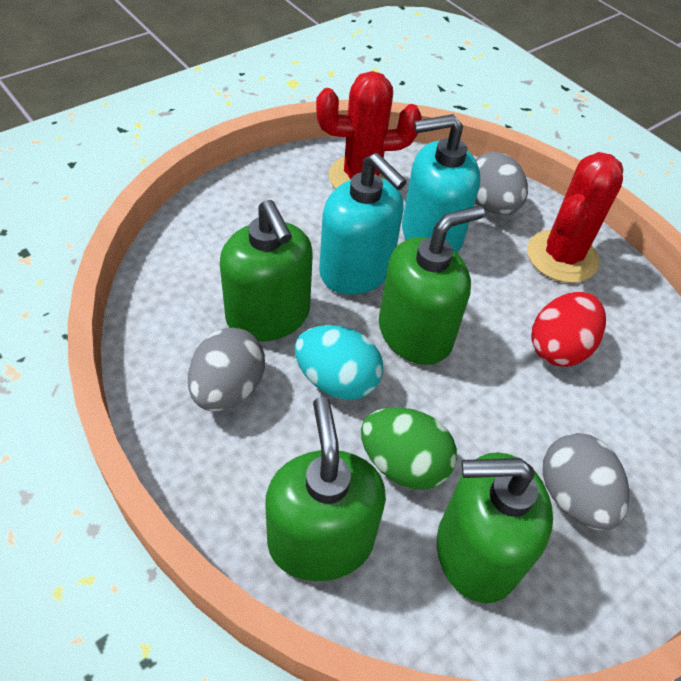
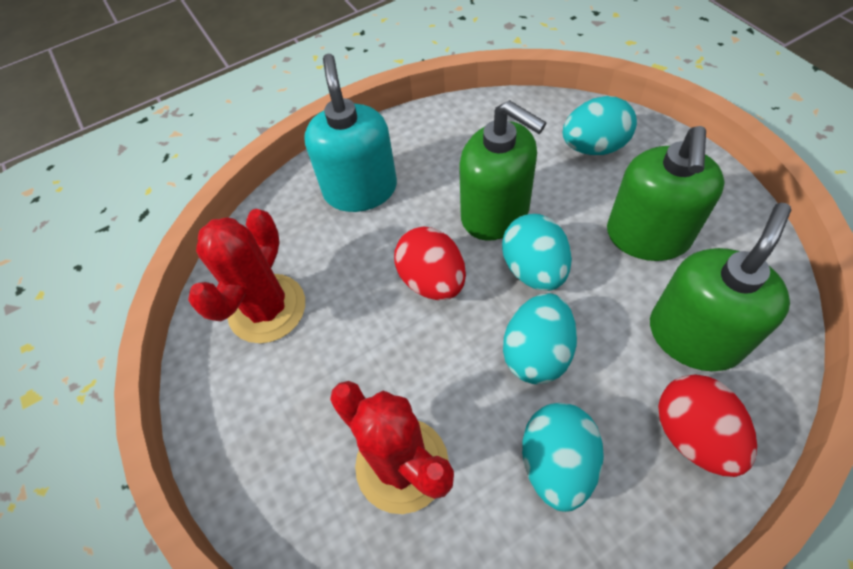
green egg: 1 -> 0
green soap dispenser: 4 -> 3
grey egg: 3 -> 0
red egg: 1 -> 2
turquoise egg: 1 -> 4
turquoise soap dispenser: 2 -> 1

